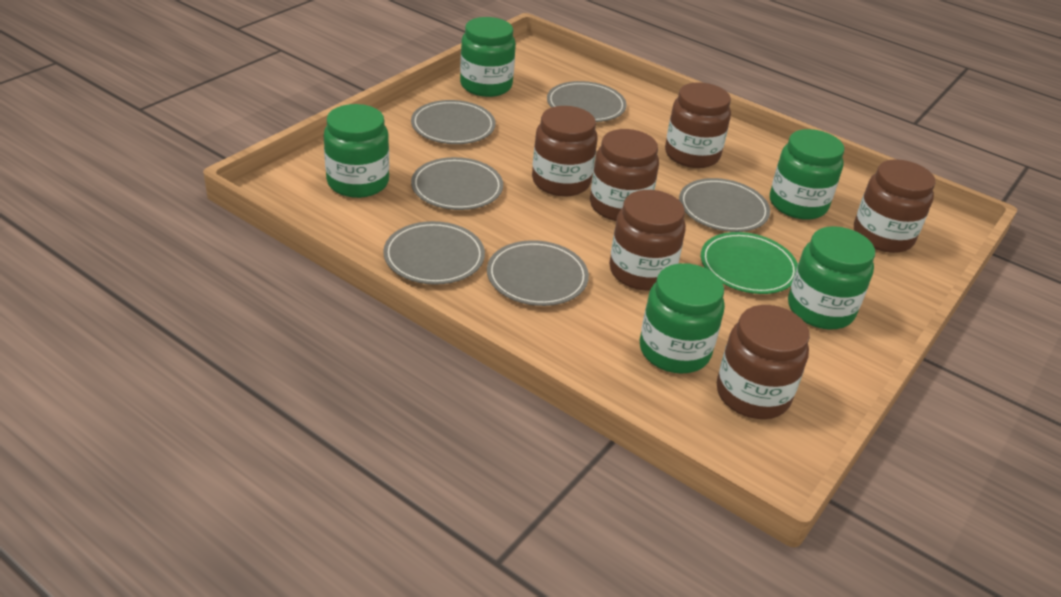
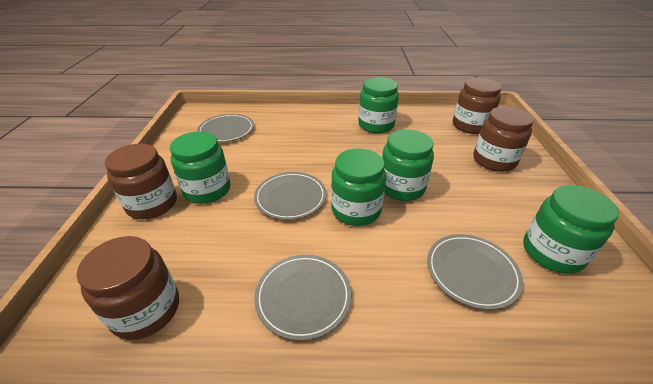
brown jar: 6 -> 4
green plate: 1 -> 0
grey plate: 6 -> 4

